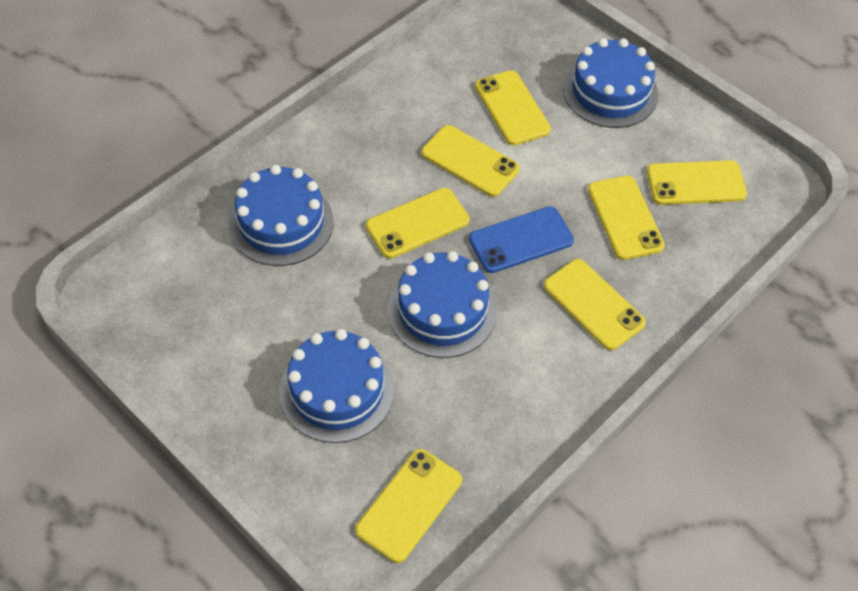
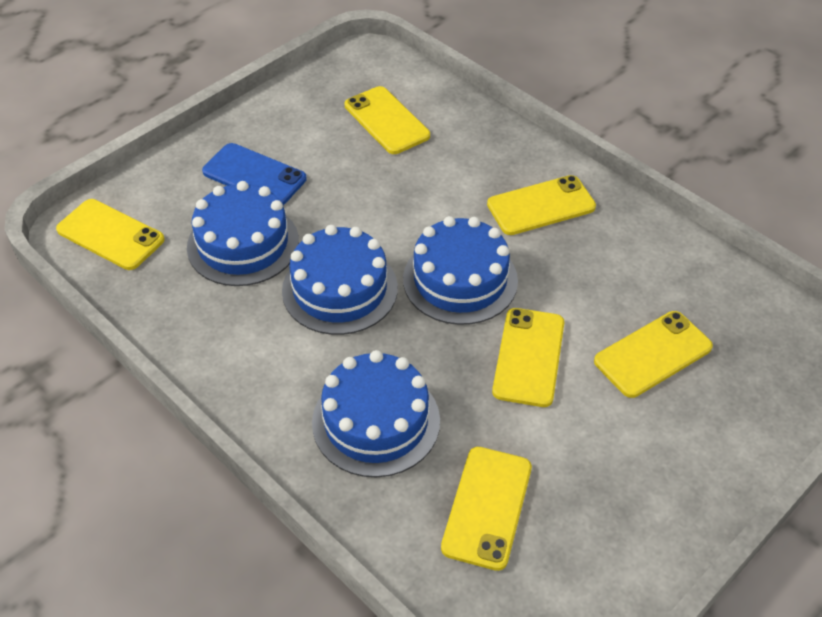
yellow phone: 7 -> 6

